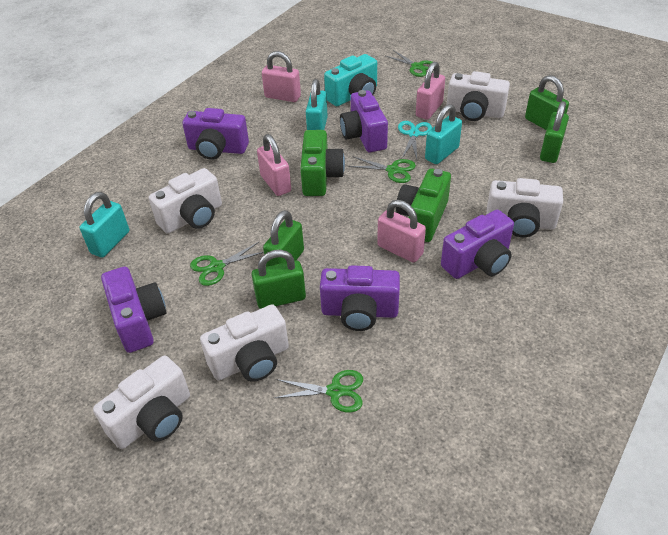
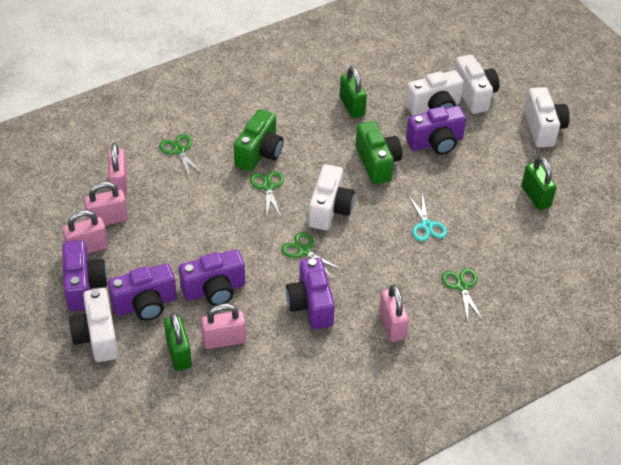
green padlock: 4 -> 3
pink padlock: 4 -> 5
turquoise camera: 1 -> 0
turquoise padlock: 3 -> 0

